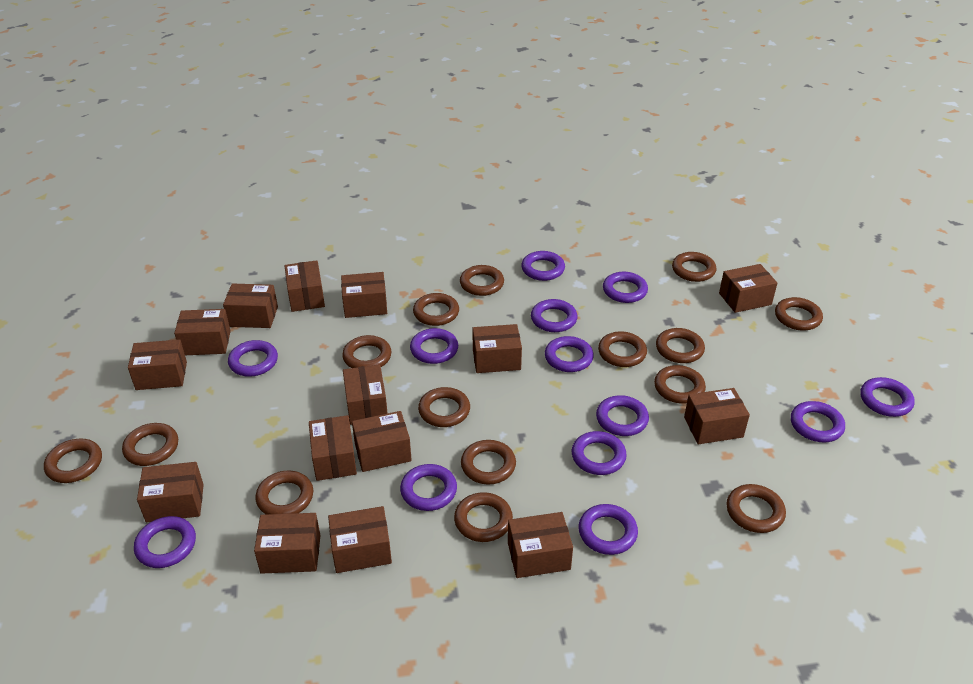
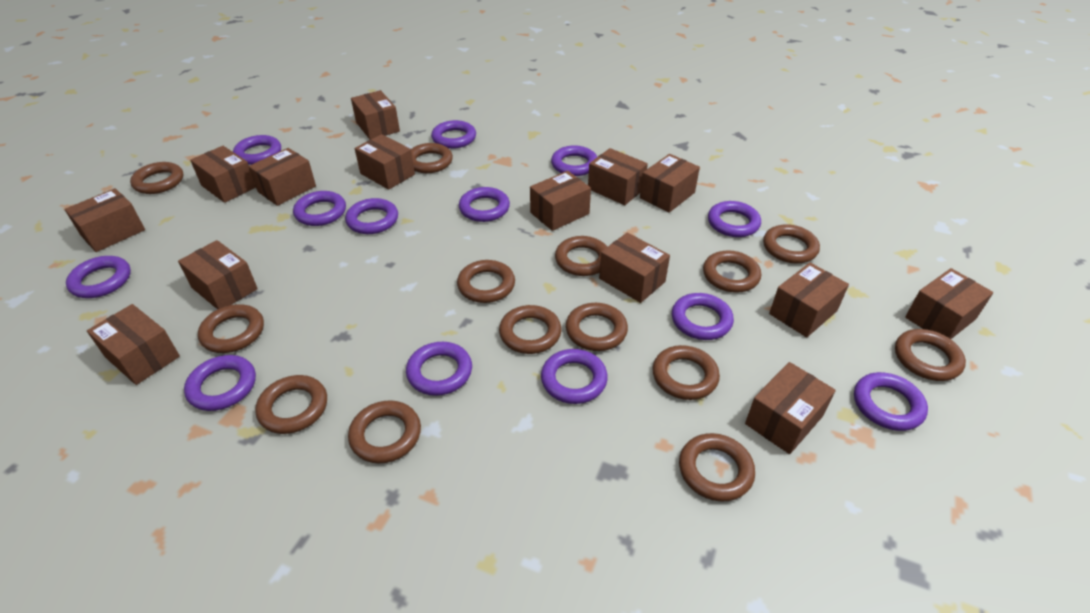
brown box: 15 -> 14
brown ring: 15 -> 14

